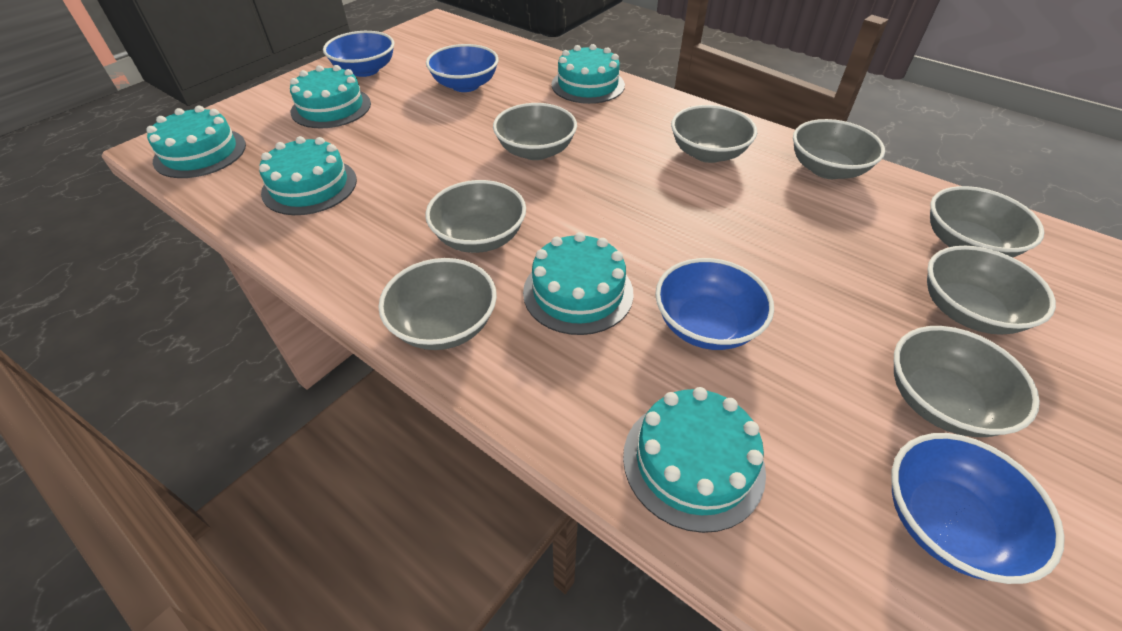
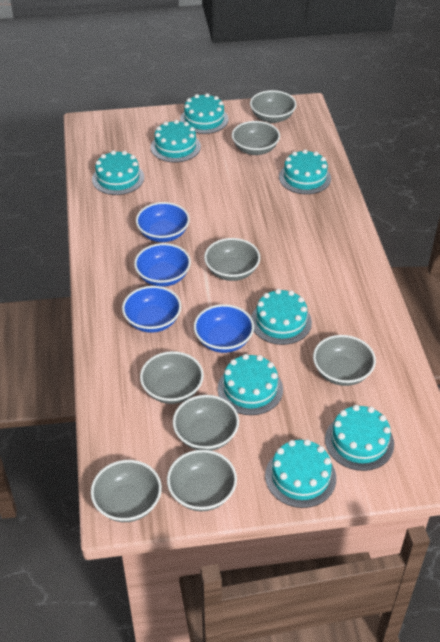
turquoise cake: 6 -> 8

